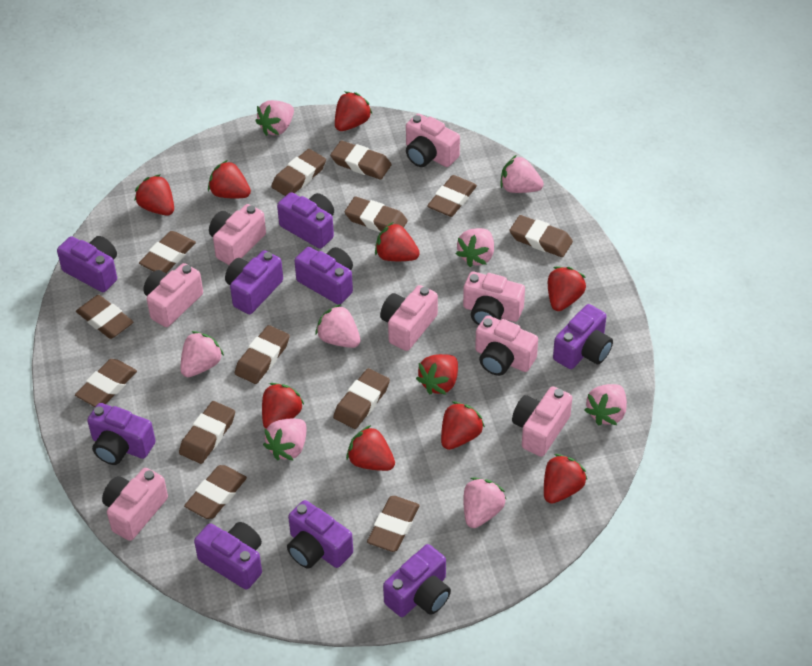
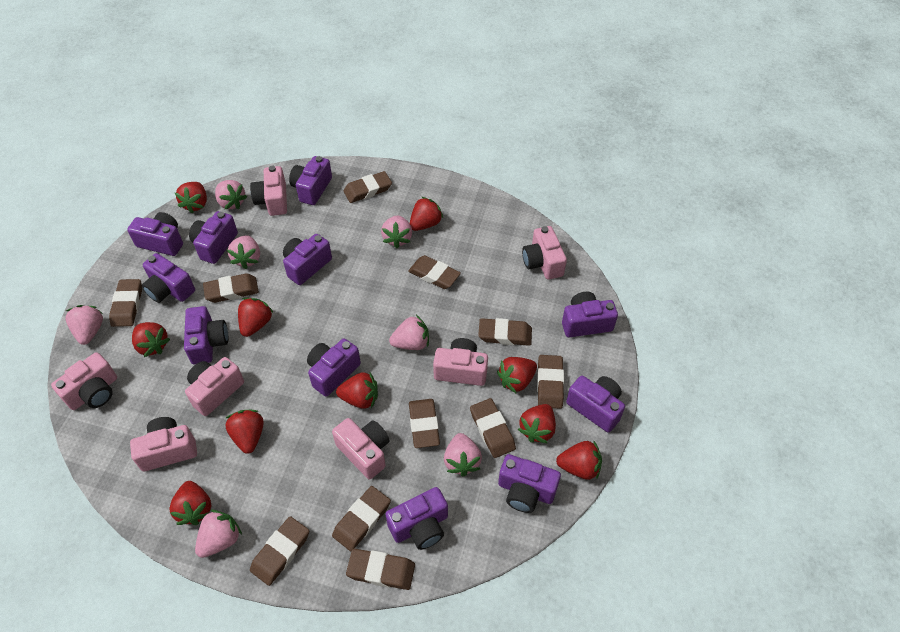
brown eraser: 13 -> 11
pink camera: 8 -> 7
pink strawberry: 8 -> 7
purple camera: 9 -> 11

